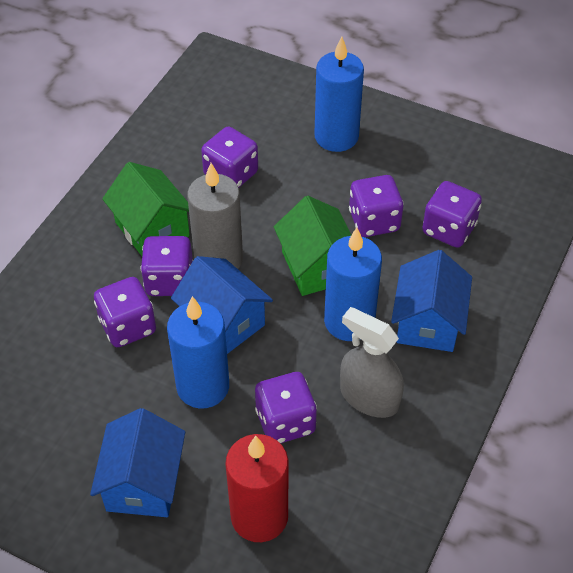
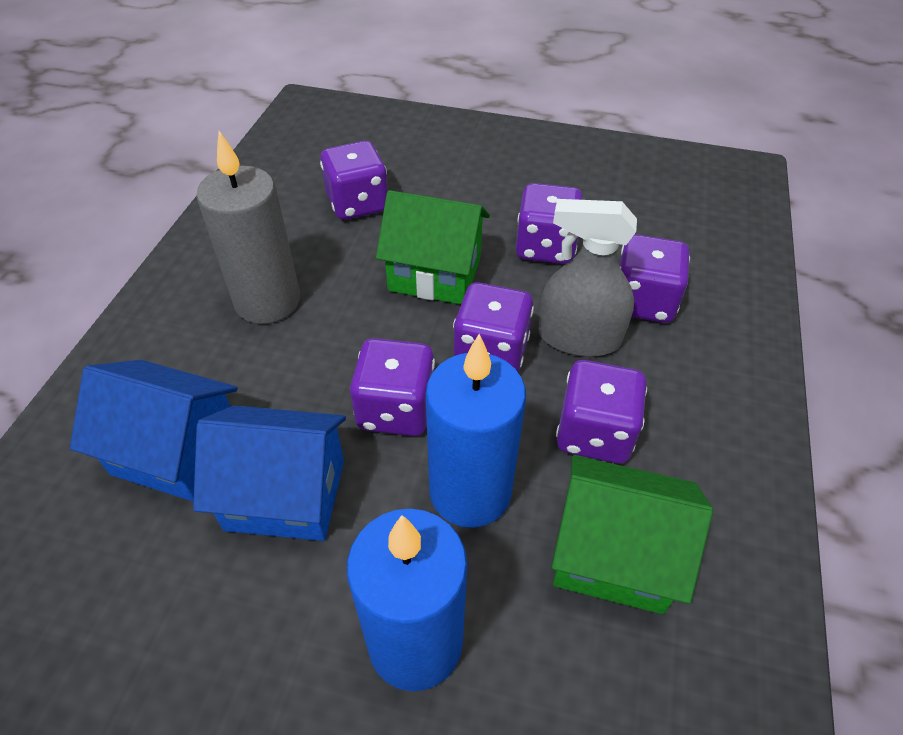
blue candle: 3 -> 2
blue house: 3 -> 2
red candle: 1 -> 0

